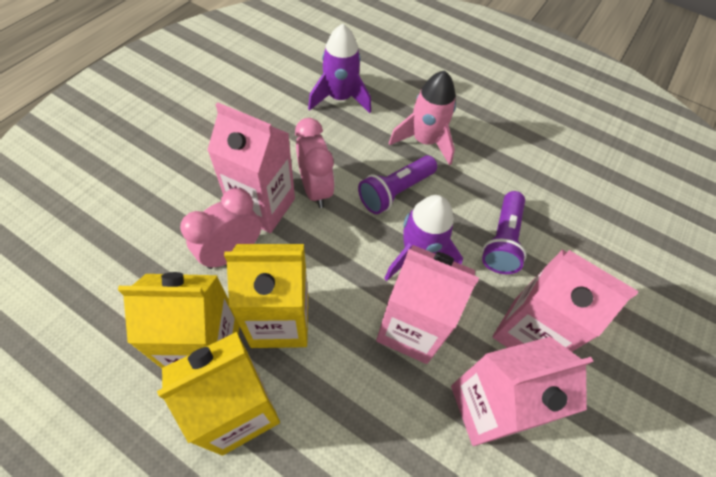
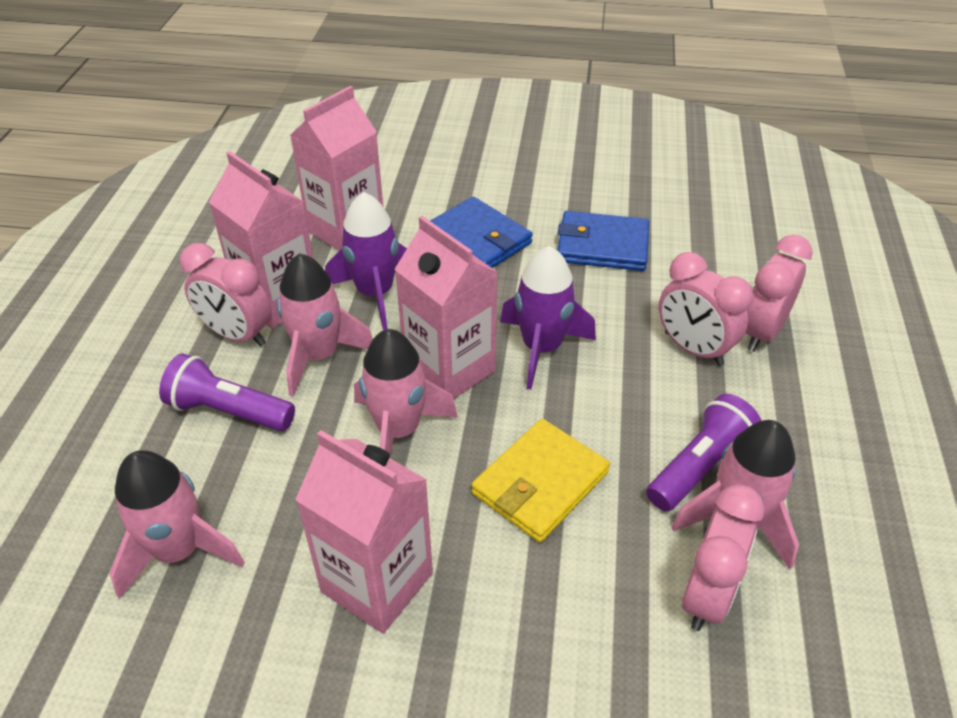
blue wallet: 0 -> 2
pink clock: 2 -> 4
pink rocket: 1 -> 4
yellow carton: 3 -> 0
yellow wallet: 0 -> 1

